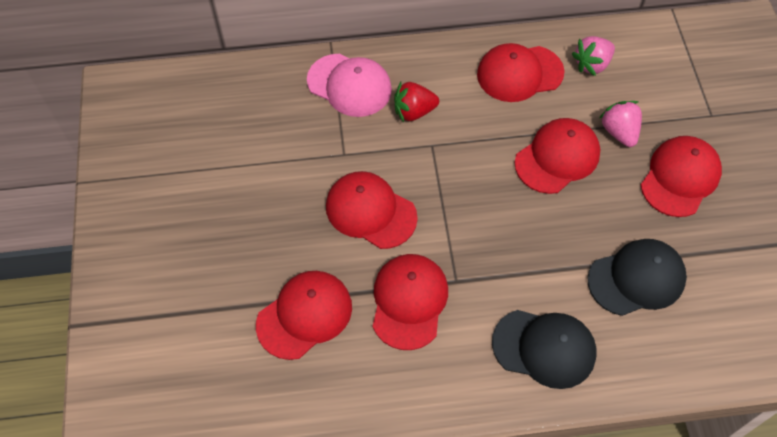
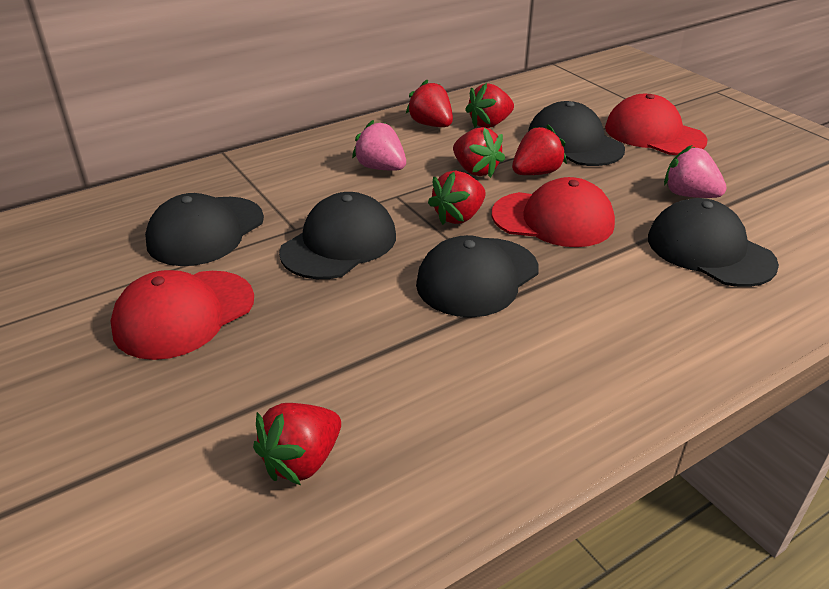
black cap: 2 -> 5
pink cap: 1 -> 0
red cap: 6 -> 3
red strawberry: 1 -> 6

